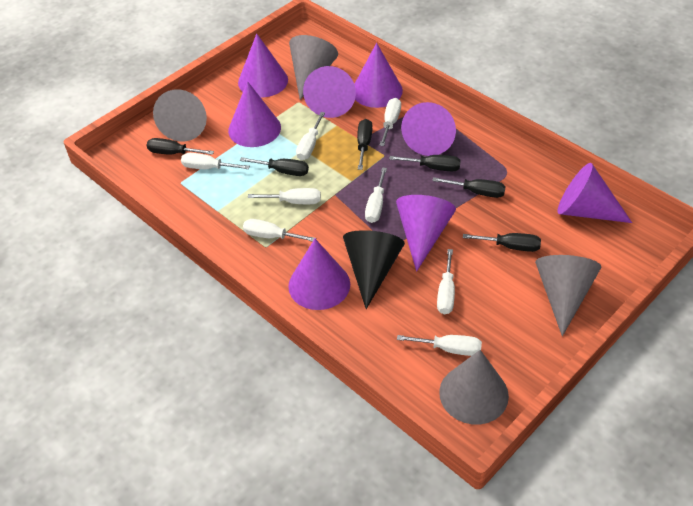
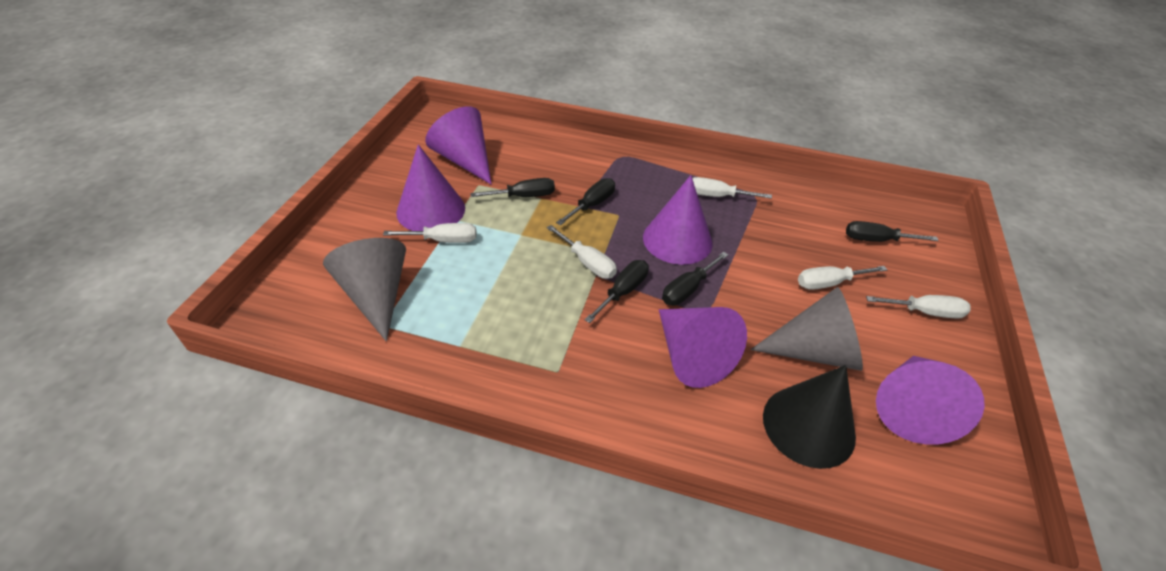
black screwdriver: 6 -> 5
grey cone: 4 -> 2
purple cone: 8 -> 5
white screwdriver: 8 -> 5

